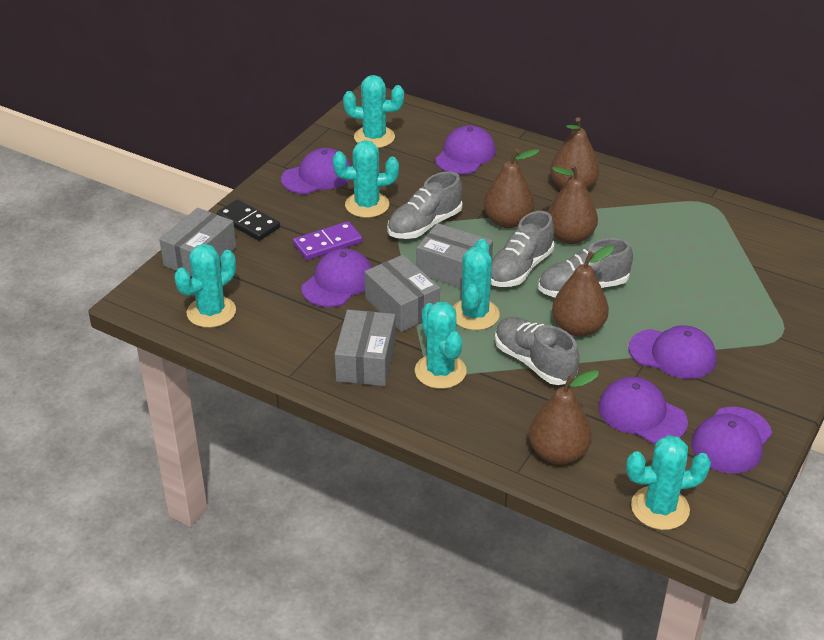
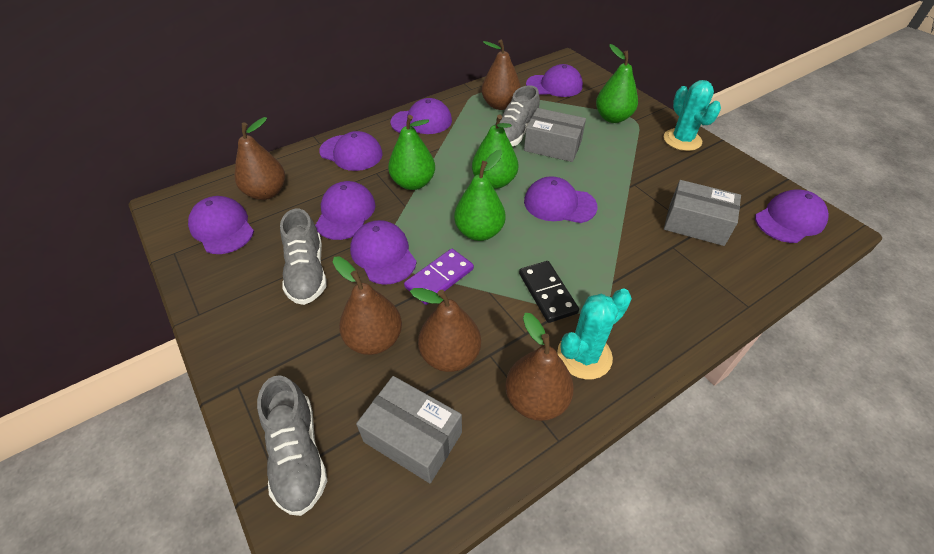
green pear: 0 -> 4
grey box: 4 -> 3
grey shoe: 4 -> 3
purple cap: 6 -> 8
turquoise cactus: 6 -> 2

